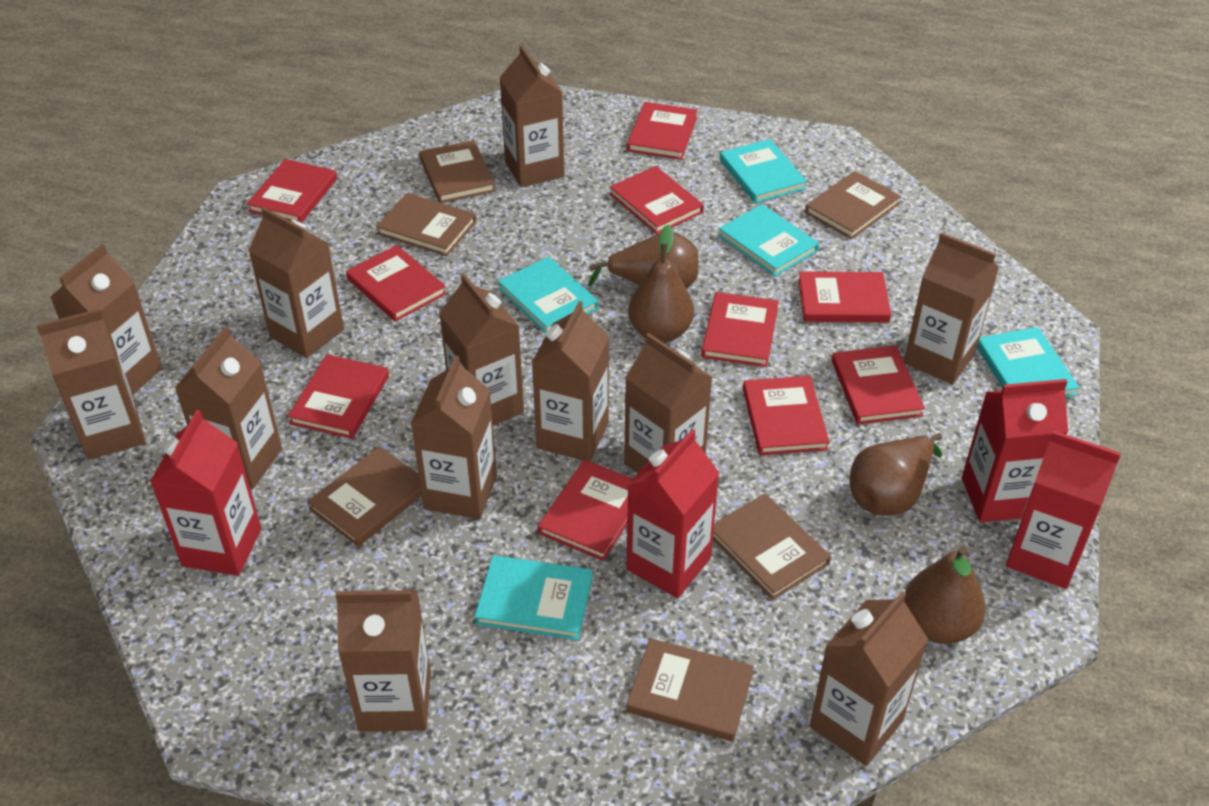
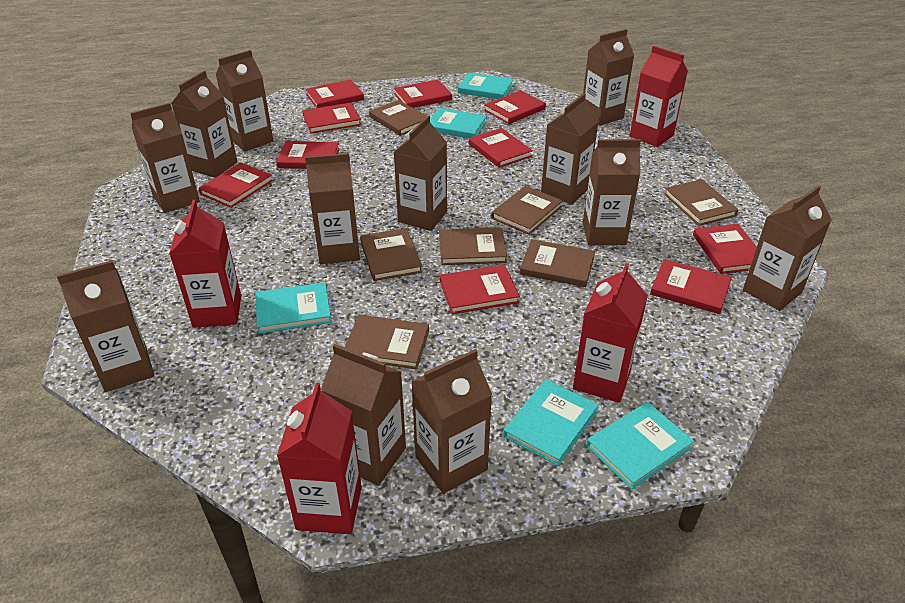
brown book: 6 -> 7
brown pear: 4 -> 0

